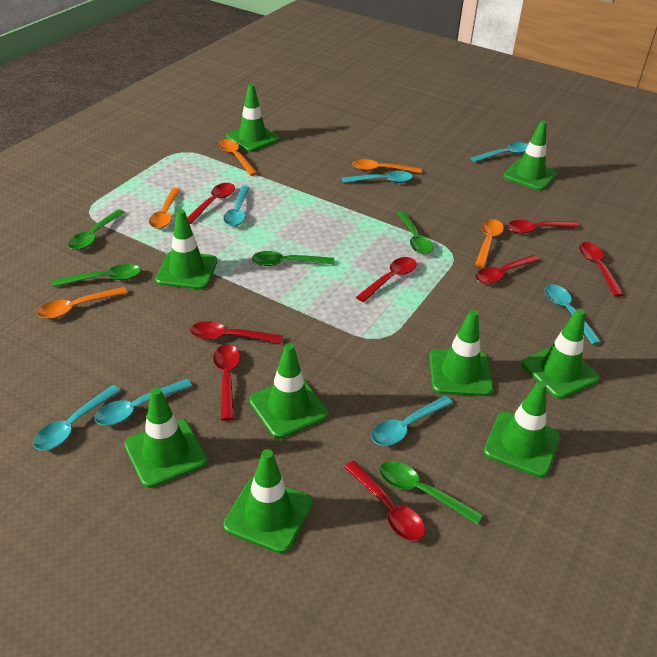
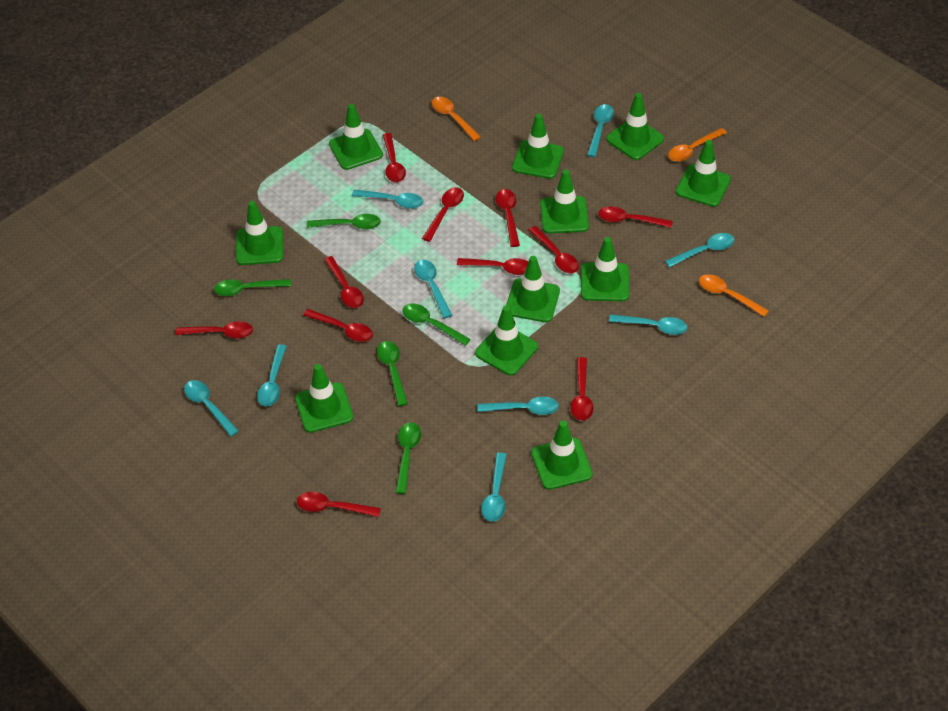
green traffic cone: 9 -> 11
orange spoon: 5 -> 3
red spoon: 8 -> 11
turquoise spoon: 7 -> 9

